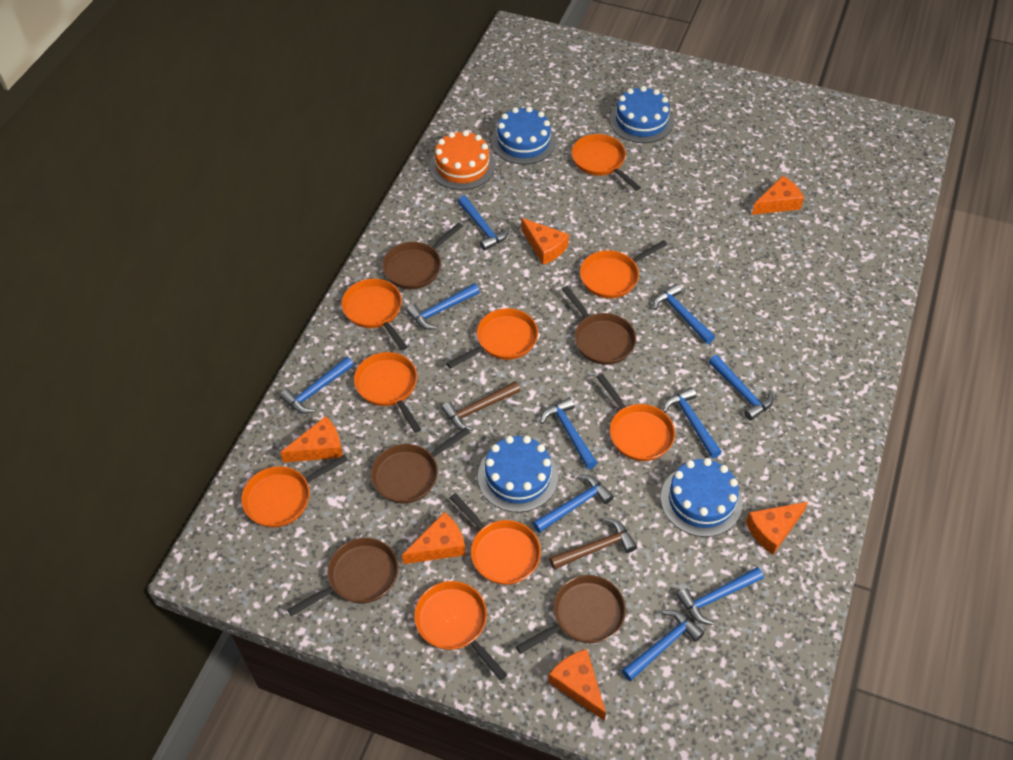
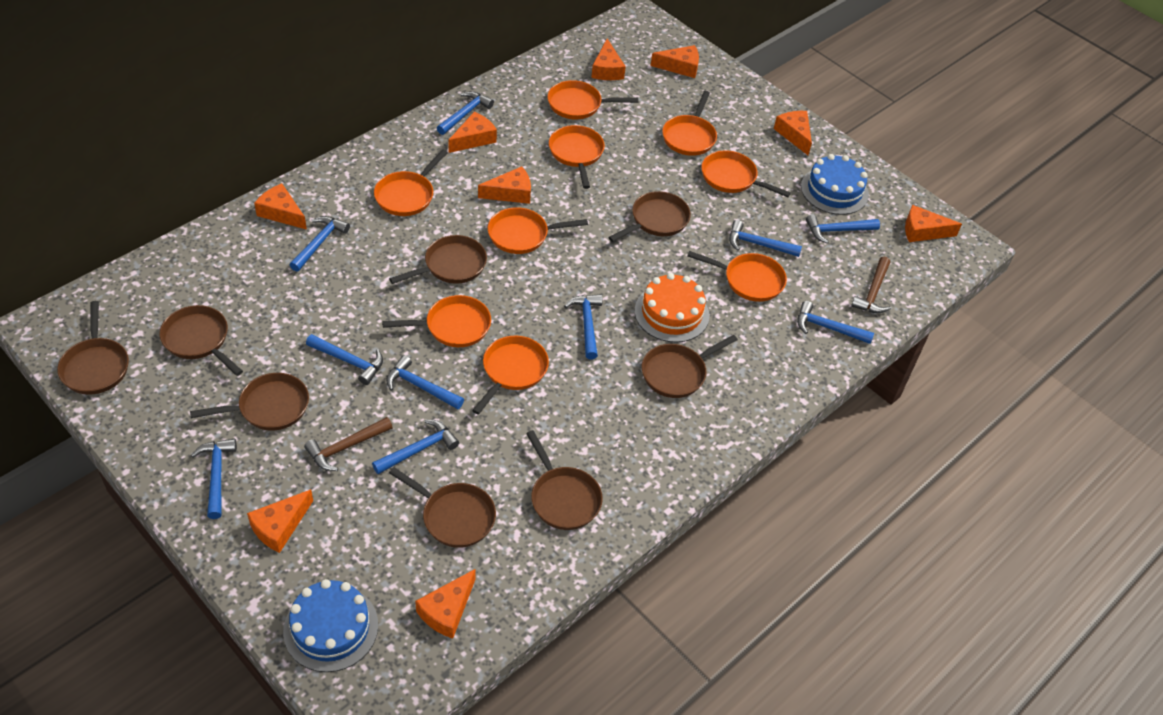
blue cake: 4 -> 2
brown pan: 5 -> 8
orange cheese: 6 -> 9

